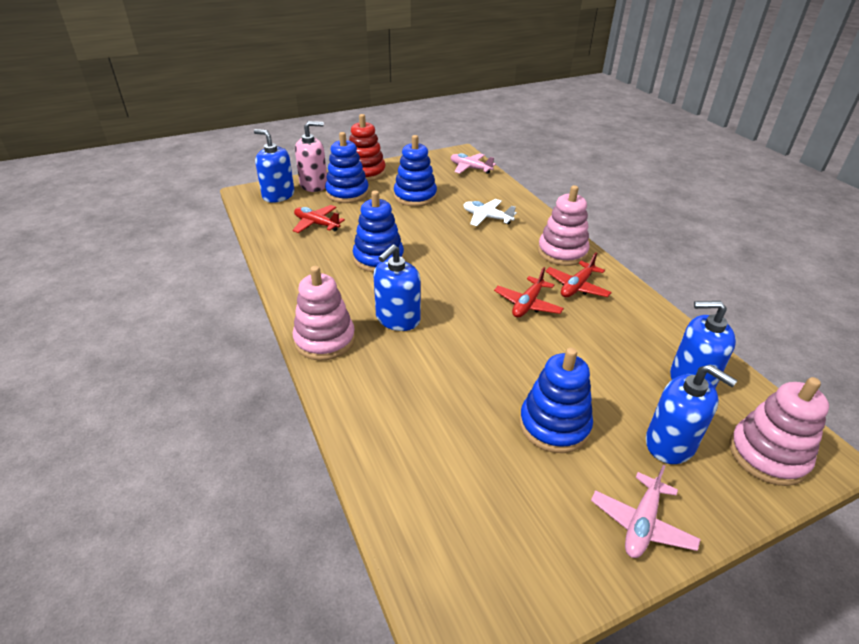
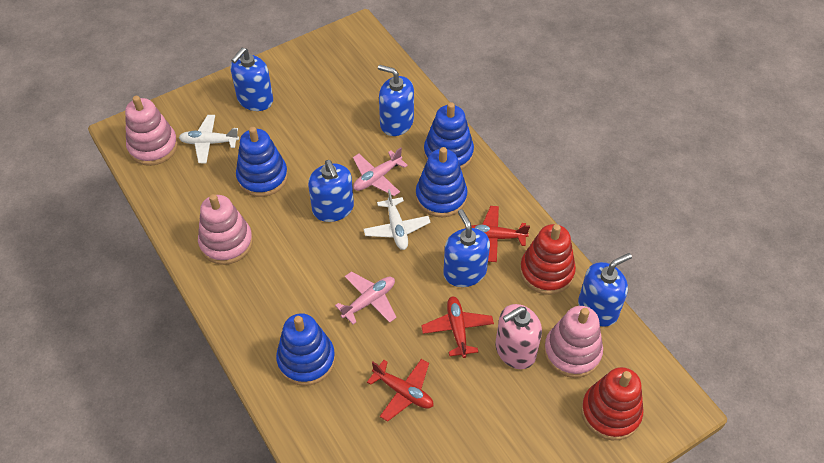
blue soap dispenser: 4 -> 5
red stacking toy: 1 -> 2
white plane: 1 -> 2

